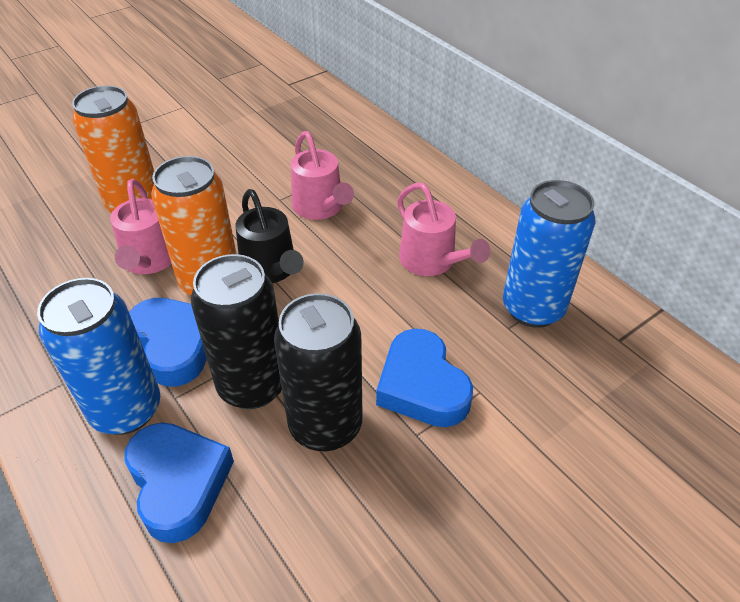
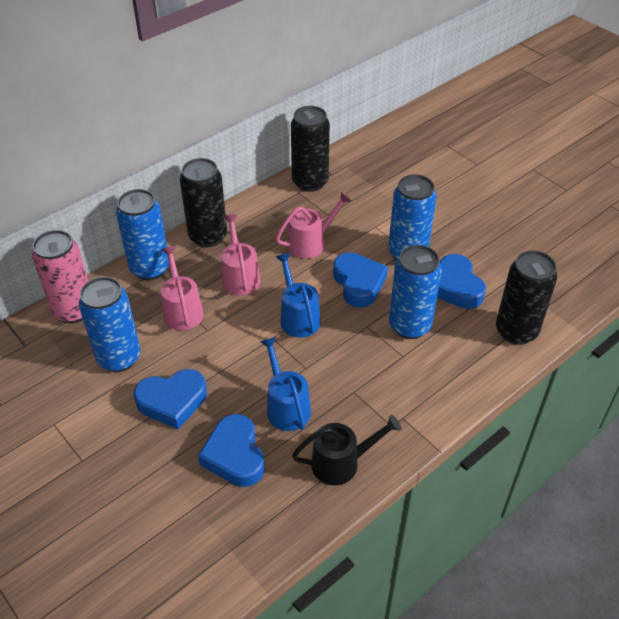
black can: 2 -> 3
blue can: 2 -> 4
blue heart: 3 -> 4
blue watering can: 0 -> 2
orange can: 2 -> 0
pink can: 0 -> 1

